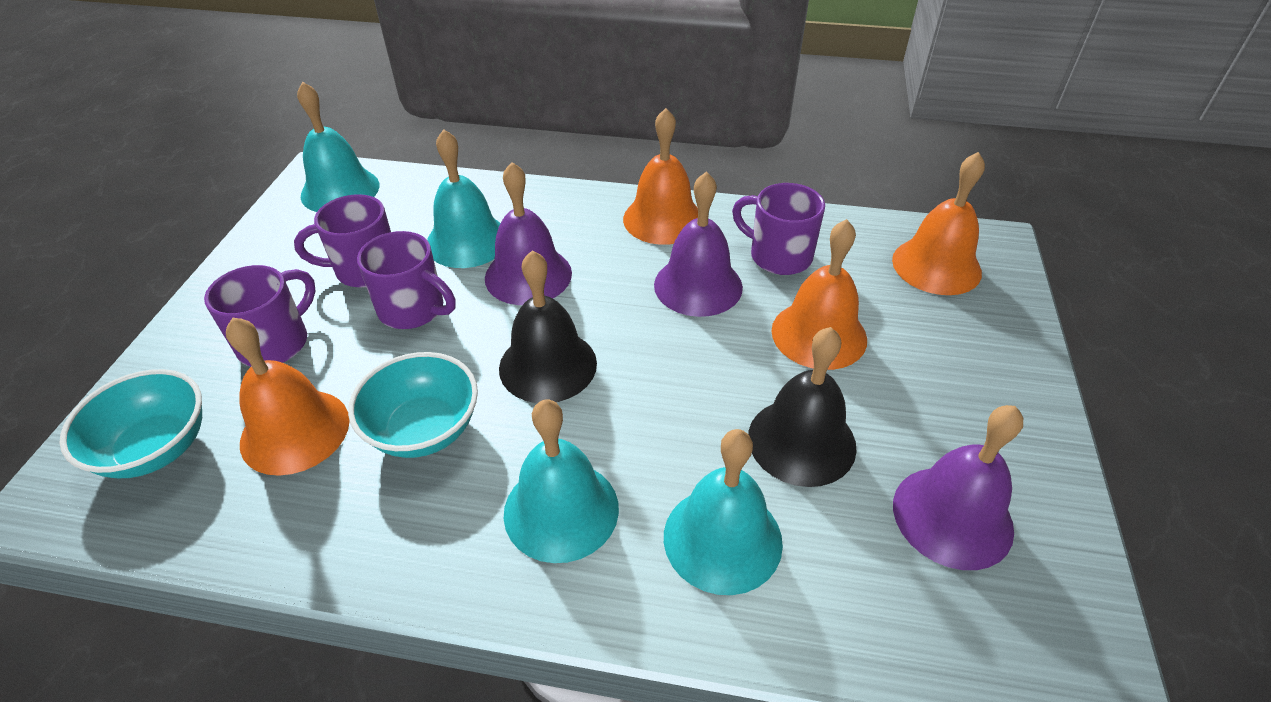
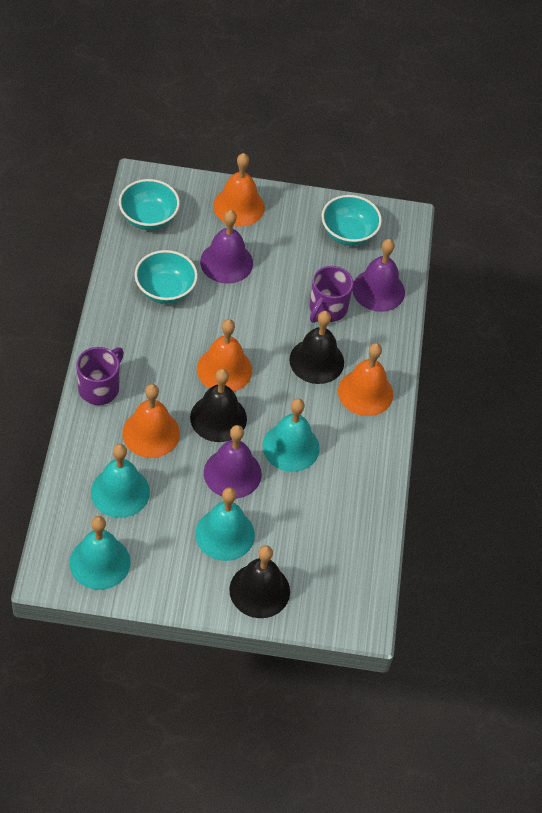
black bell: 2 -> 3
purple mug: 4 -> 2
turquoise bowl: 2 -> 3

